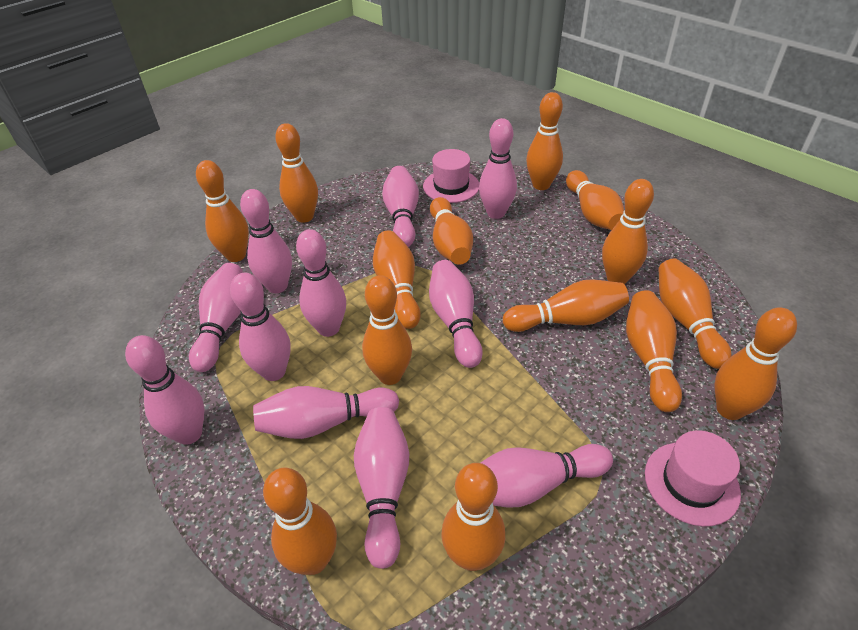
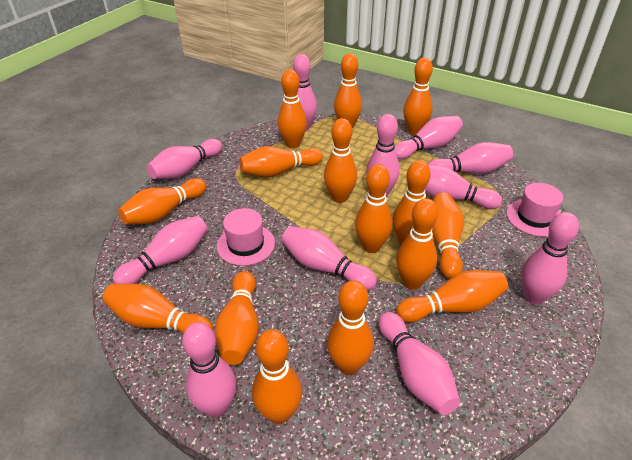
orange bowling pin: 14 -> 15

